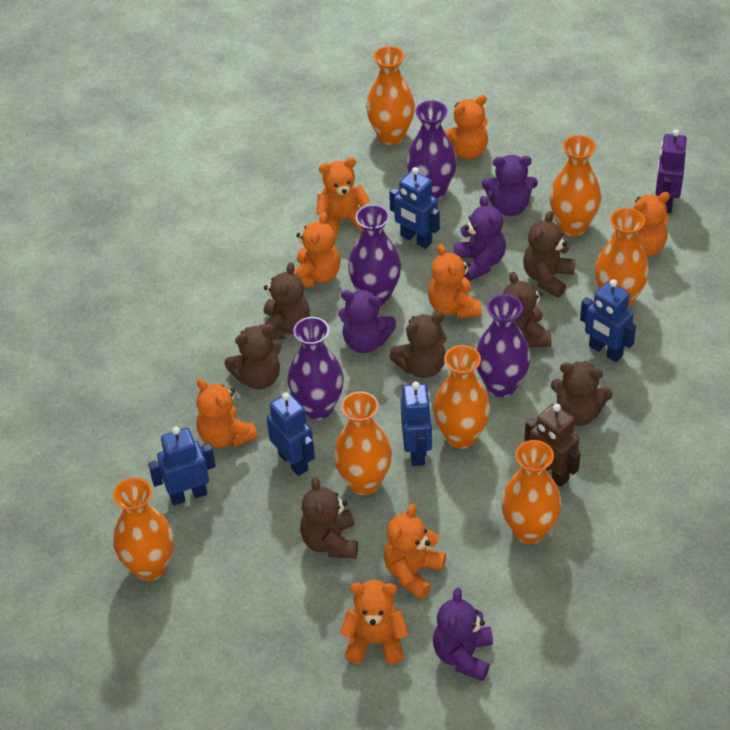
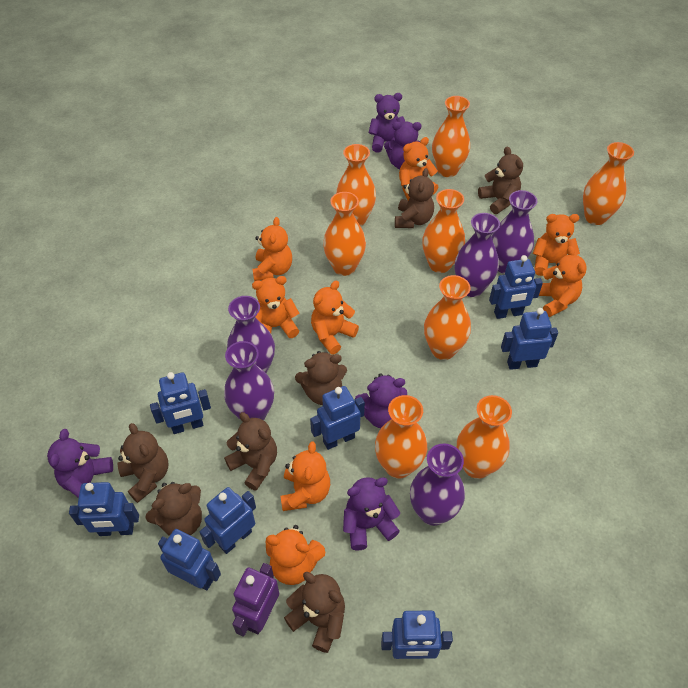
blue robot: 5 -> 8
brown robot: 1 -> 0
orange vase: 7 -> 8
purple teddy bear: 4 -> 5
purple vase: 4 -> 5

